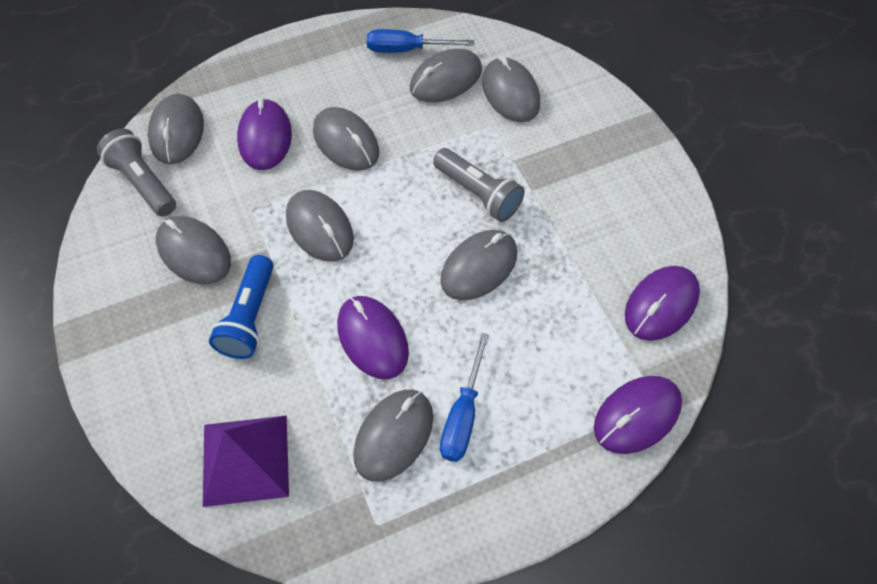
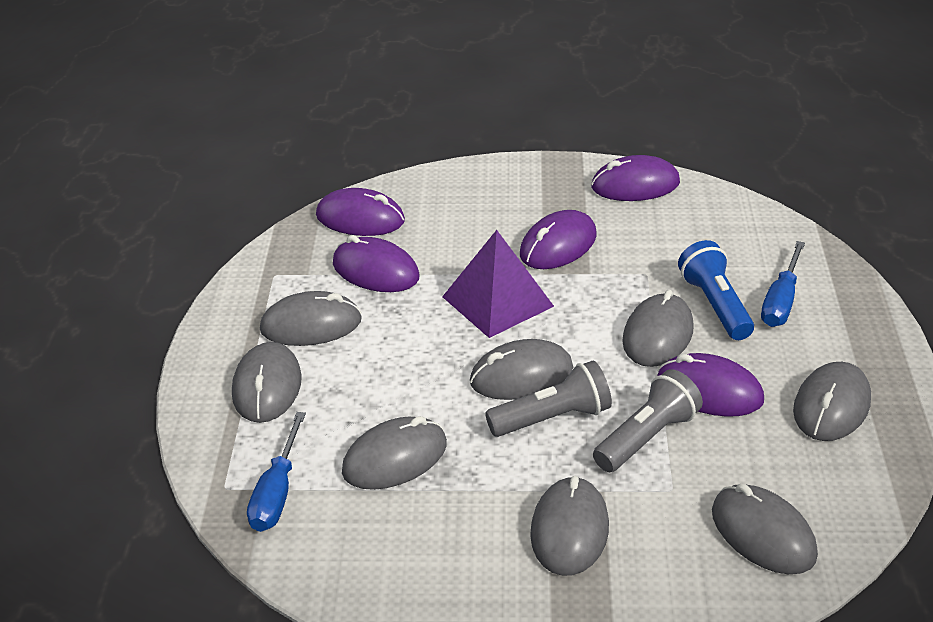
purple mouse: 4 -> 5

